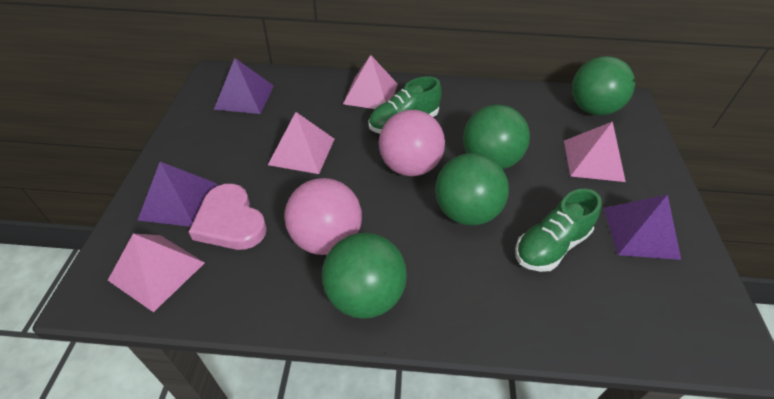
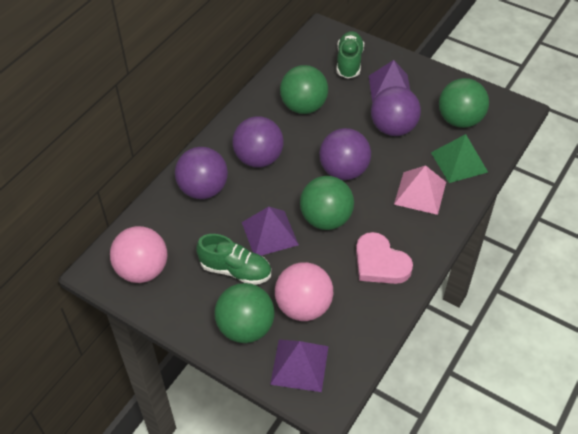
green pyramid: 0 -> 1
pink pyramid: 4 -> 1
purple ball: 0 -> 4

